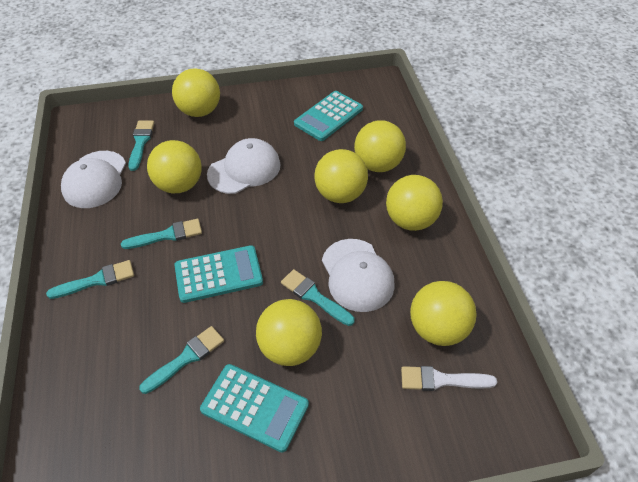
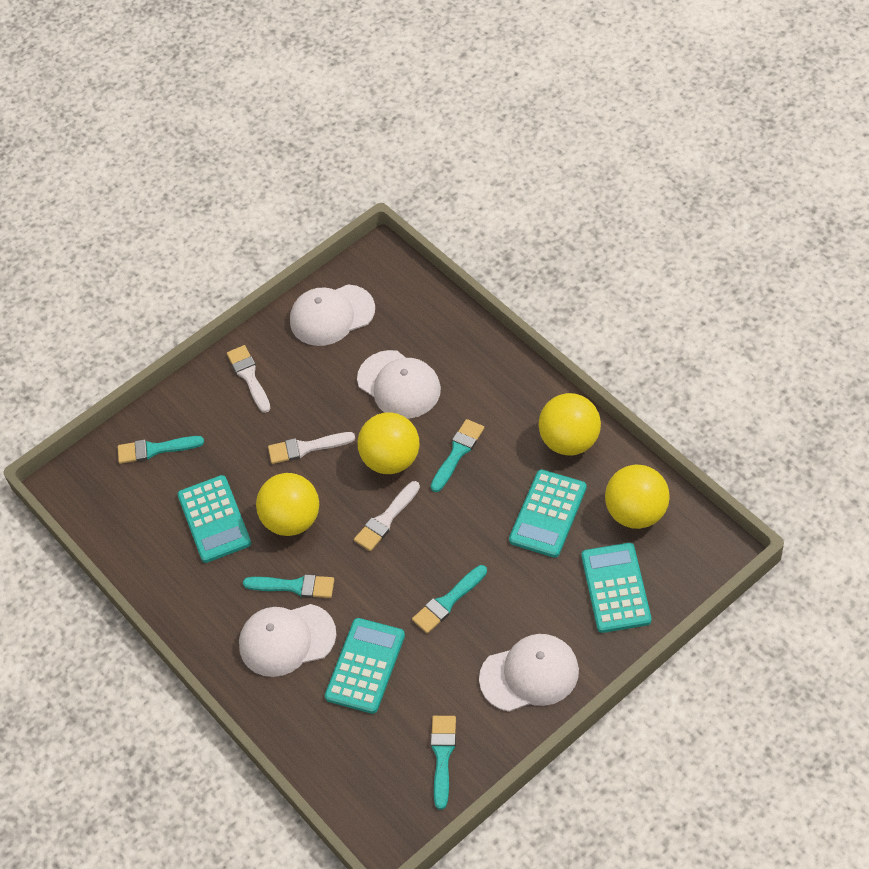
turquoise calculator: 3 -> 4
white brush: 1 -> 3
white cap: 3 -> 4
yellow ball: 7 -> 4

